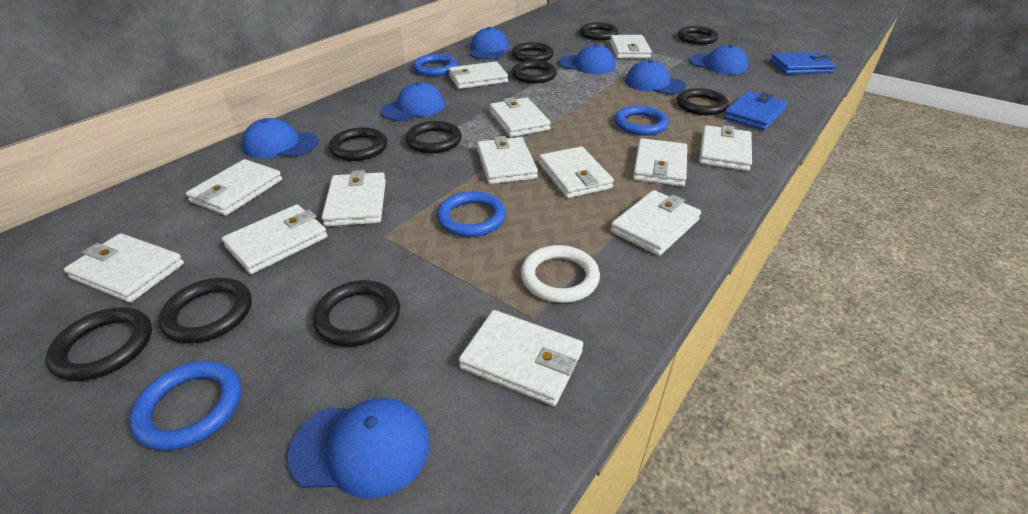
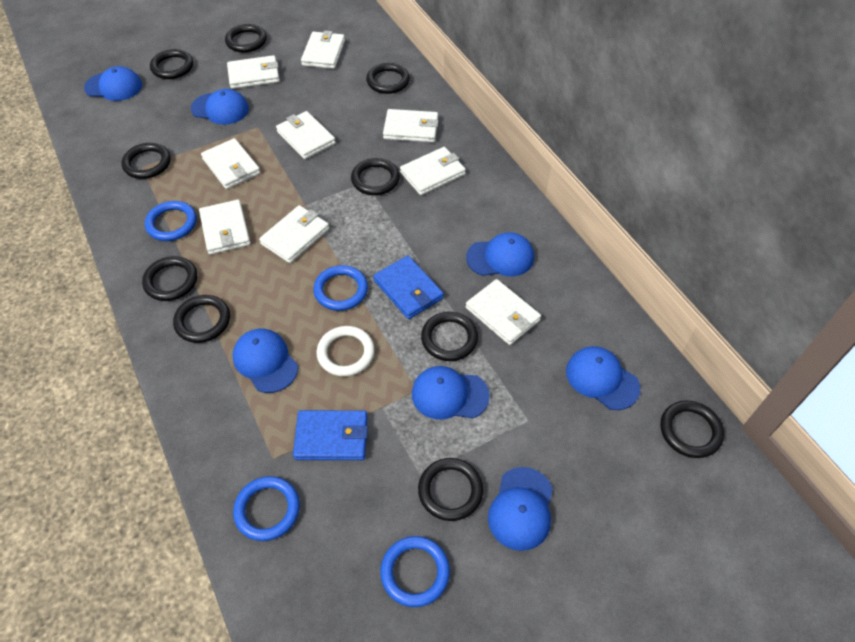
white wallet: 13 -> 9

